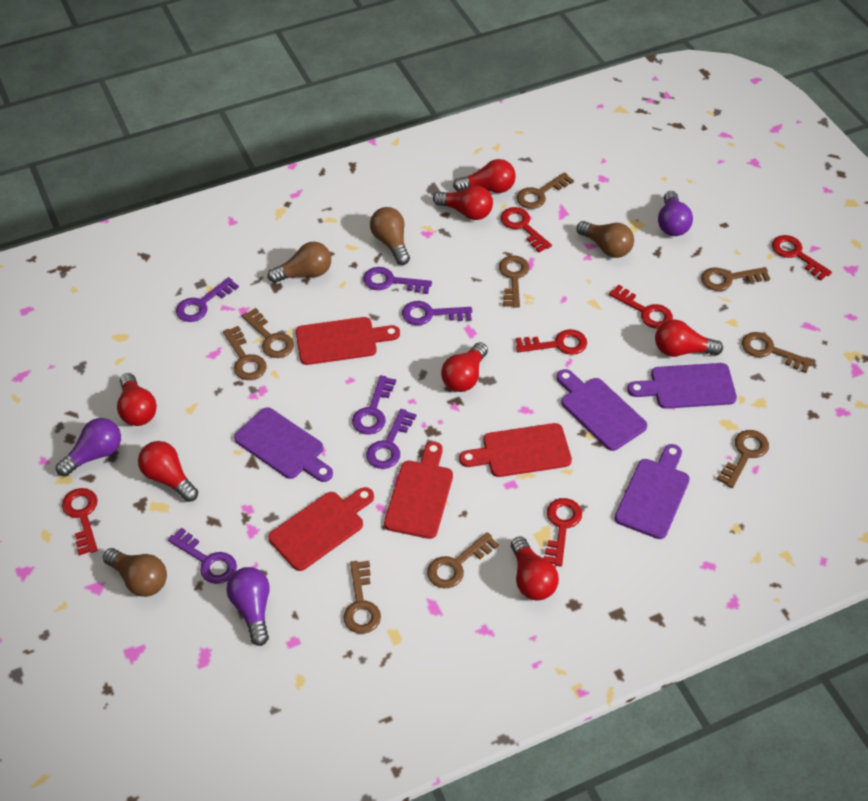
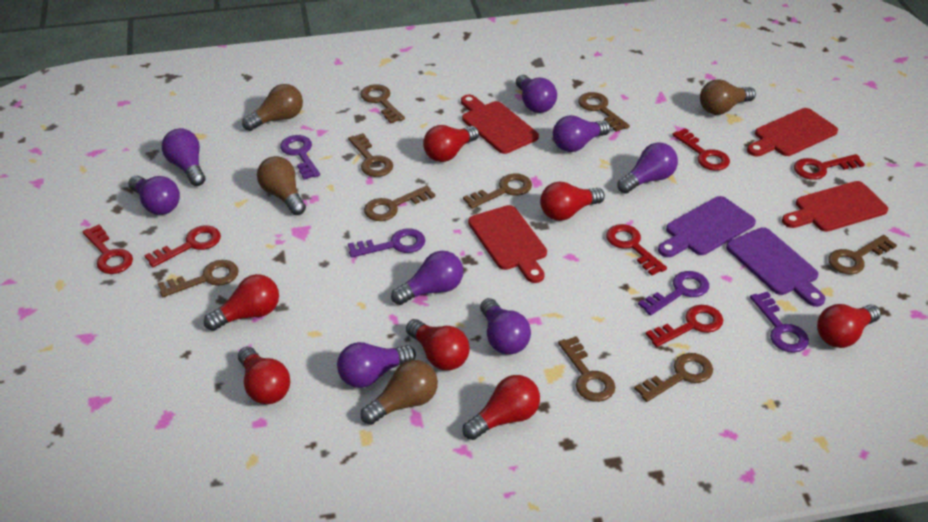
purple cutting board: 4 -> 2
purple key: 6 -> 4
purple light bulb: 3 -> 8

